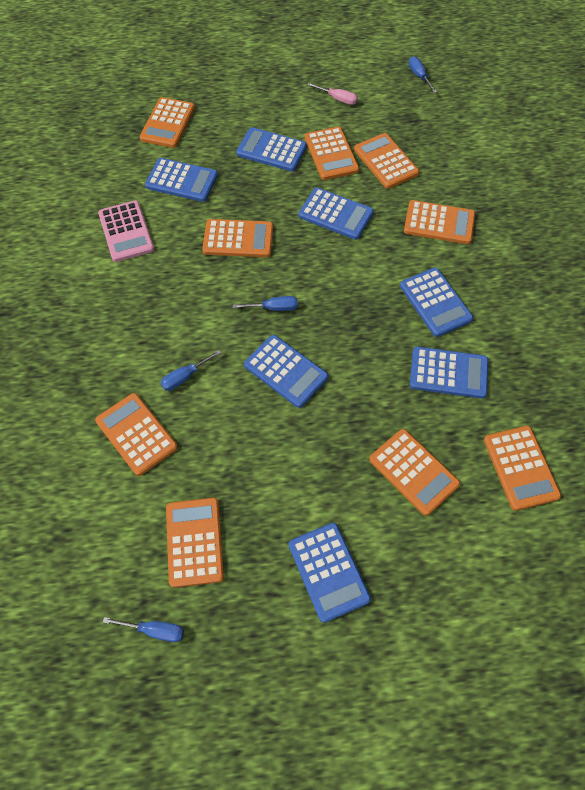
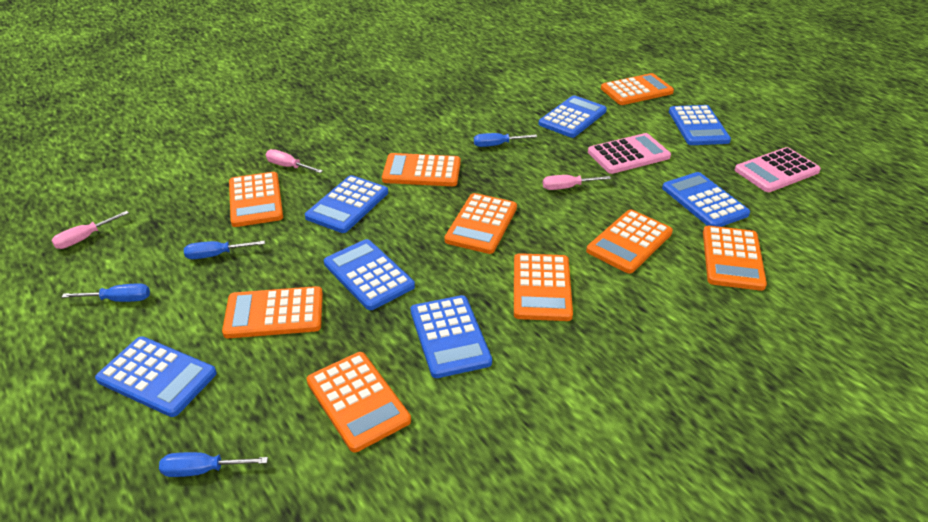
pink calculator: 1 -> 2
pink screwdriver: 1 -> 3

